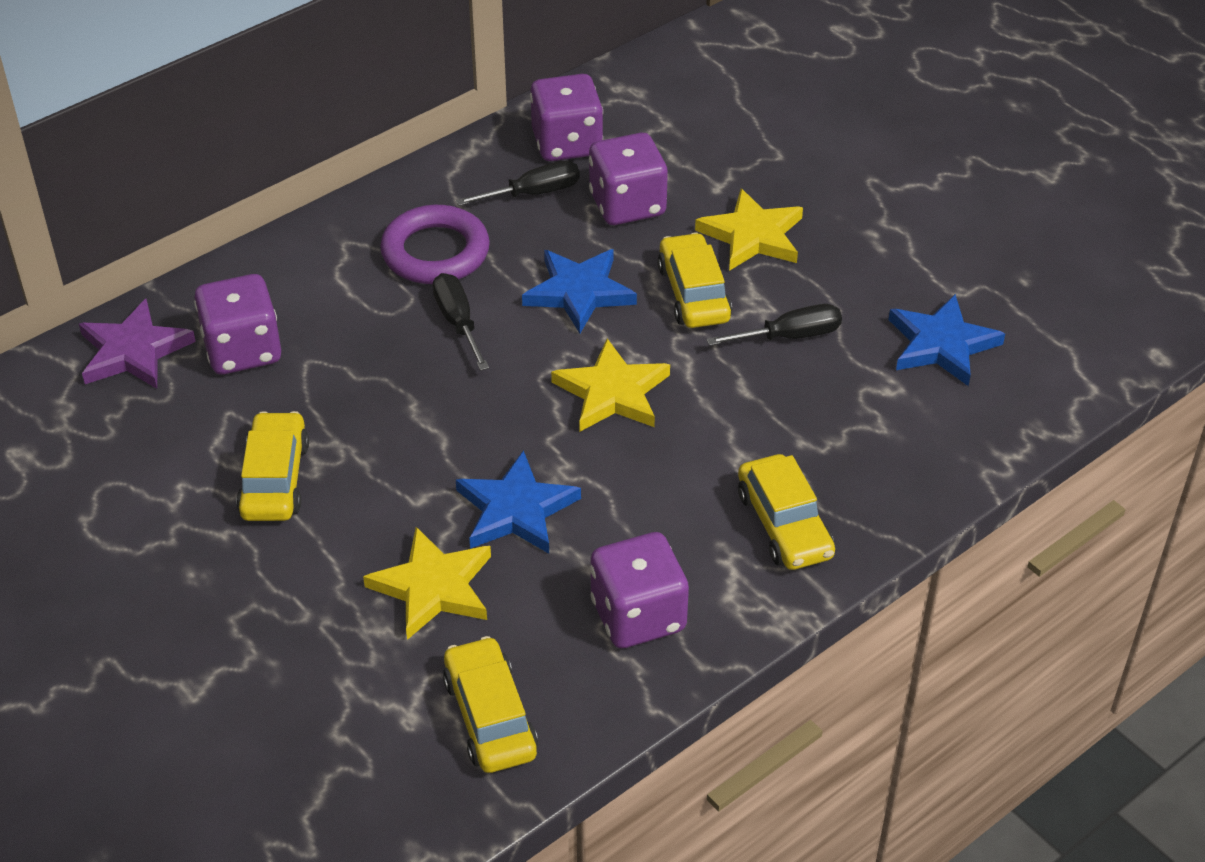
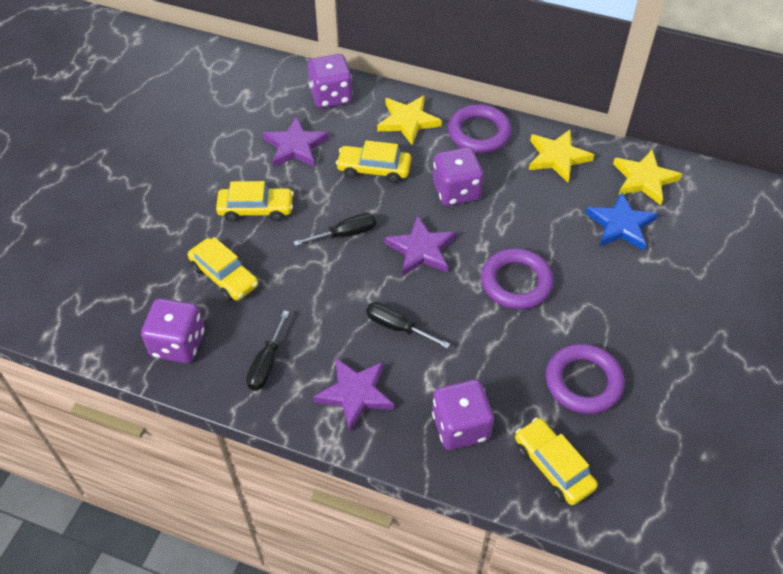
blue star: 3 -> 1
purple ring: 1 -> 3
purple star: 1 -> 3

